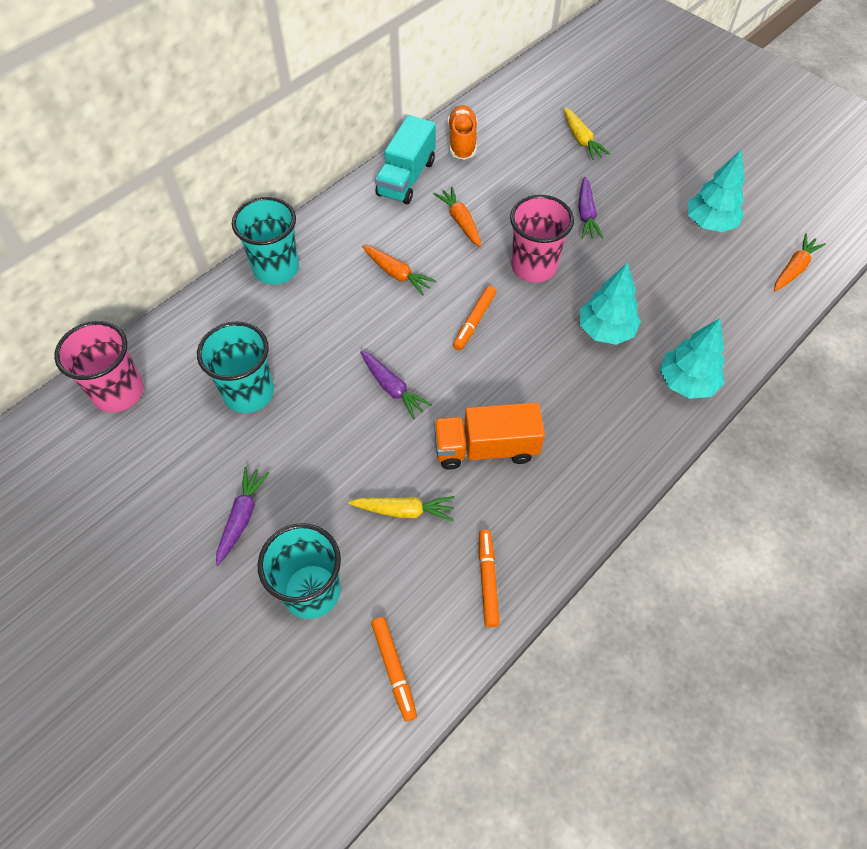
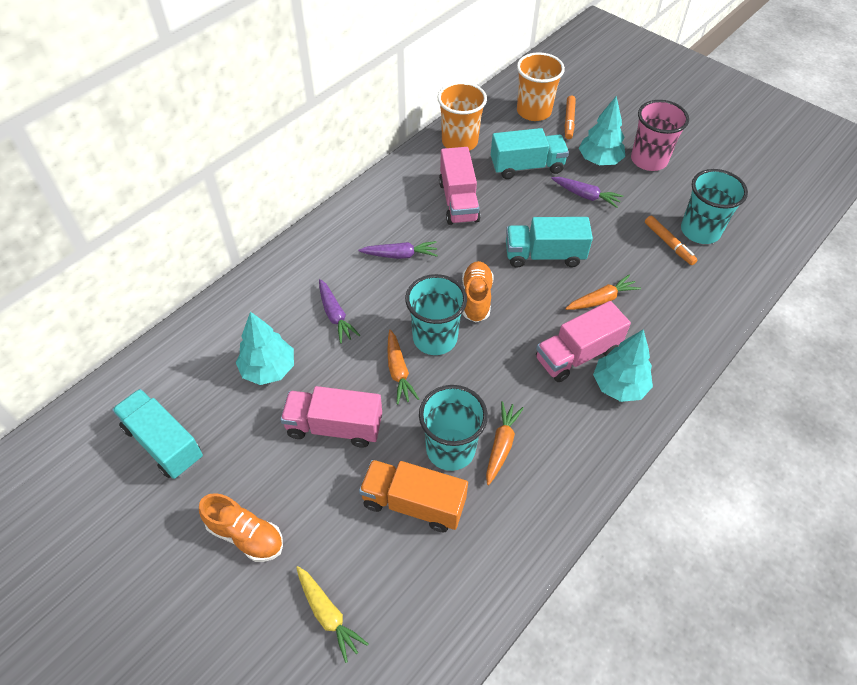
orange cup: 0 -> 2
orange marker: 3 -> 2
orange shoe: 1 -> 2
pink cup: 2 -> 1
pink truck: 0 -> 3
turquoise truck: 1 -> 3
yellow carrot: 2 -> 1

